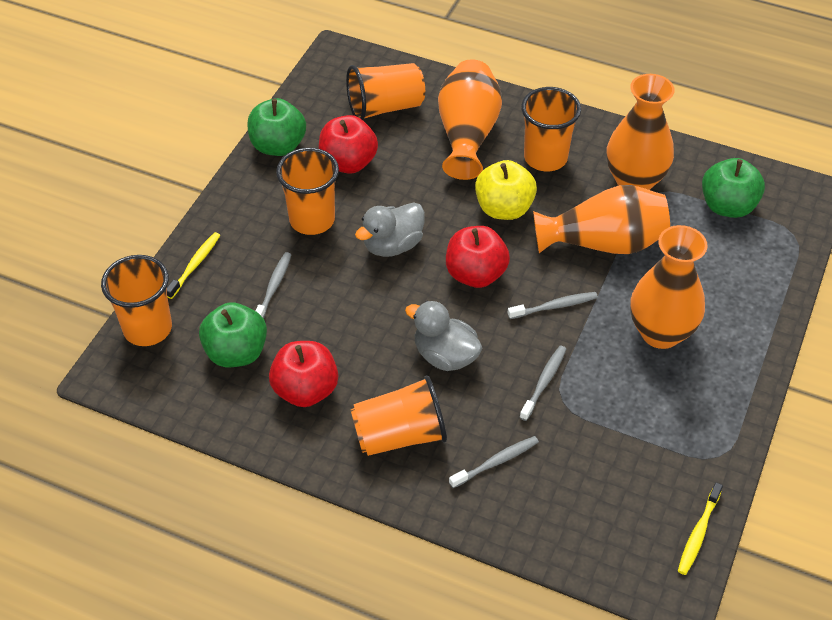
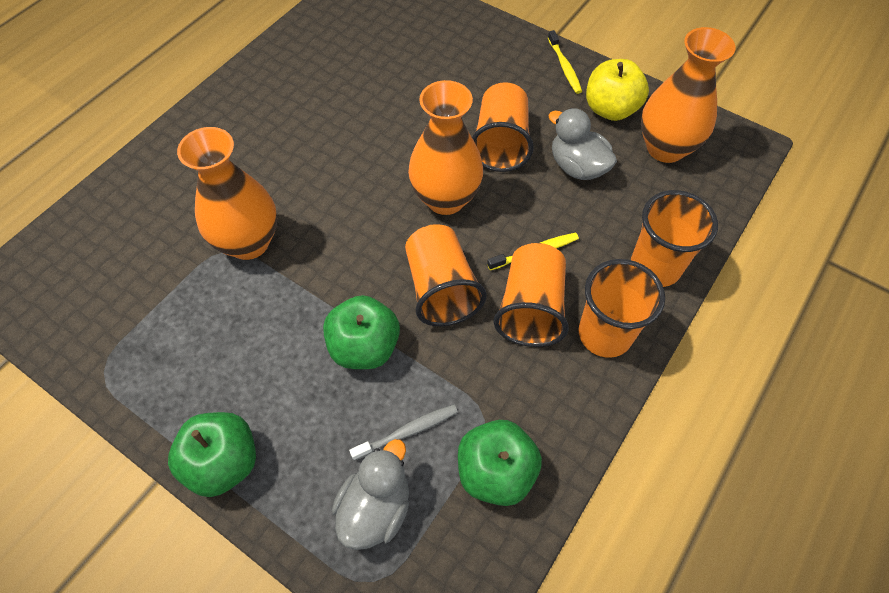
grey toothbrush: 4 -> 1
orange vase: 4 -> 3
red apple: 3 -> 0

